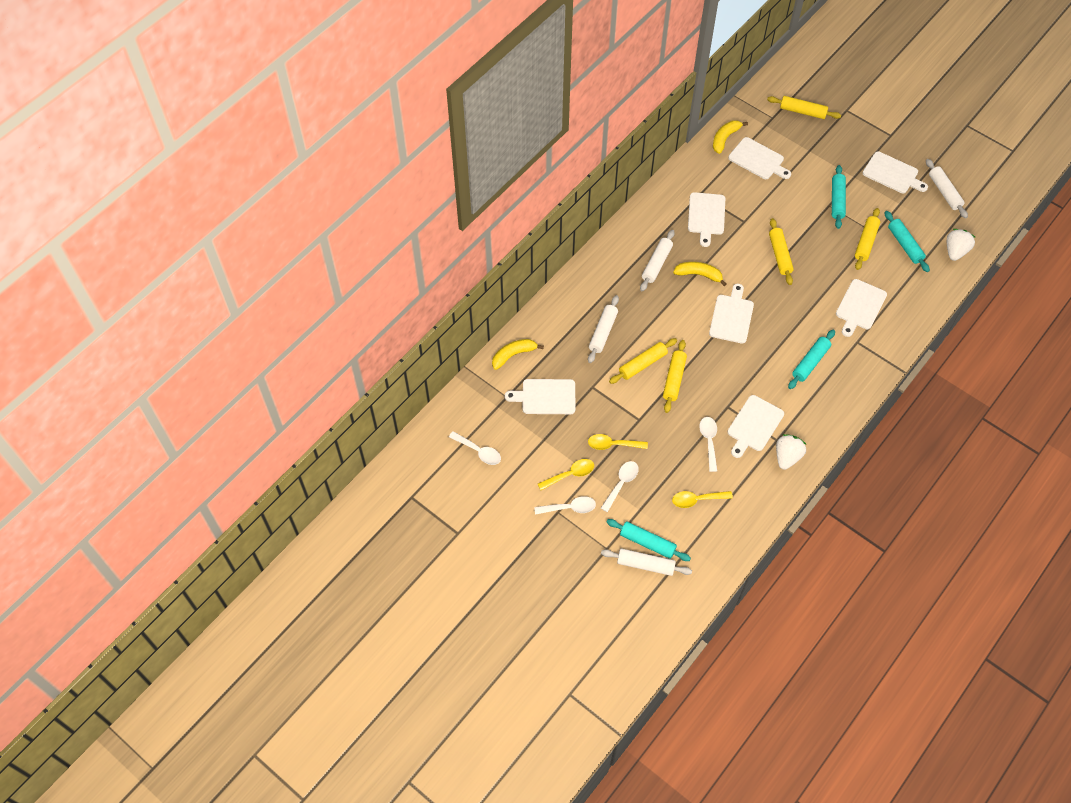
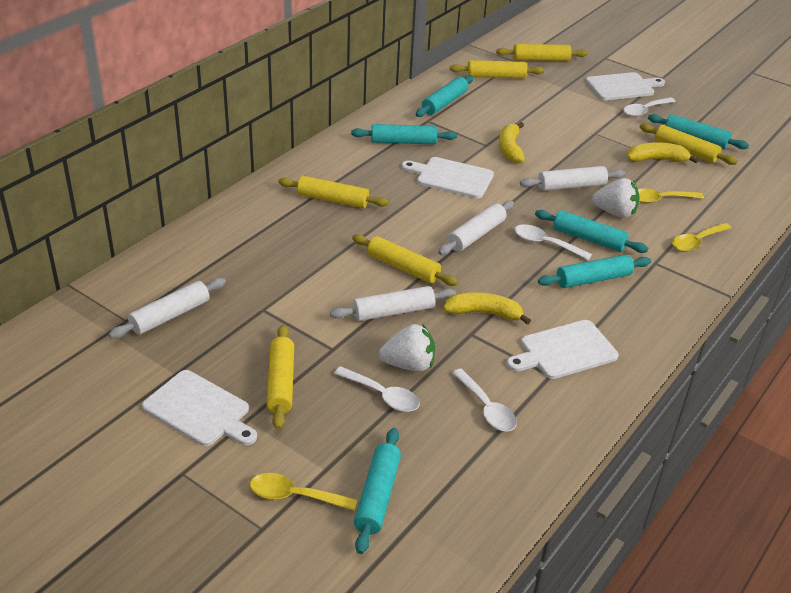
turquoise rolling pin: 4 -> 6
white cutting board: 7 -> 4
yellow rolling pin: 5 -> 6

